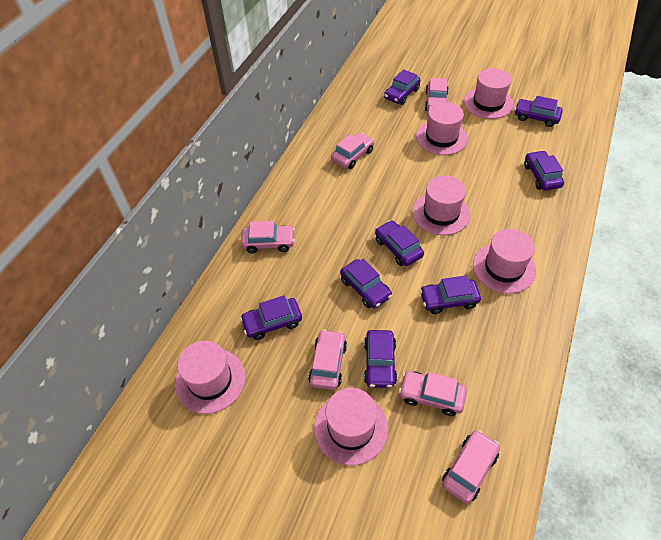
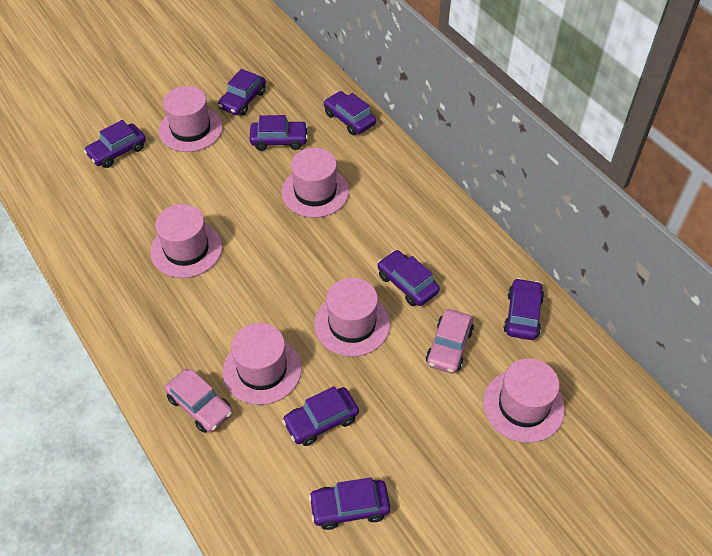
pink car: 6 -> 2

